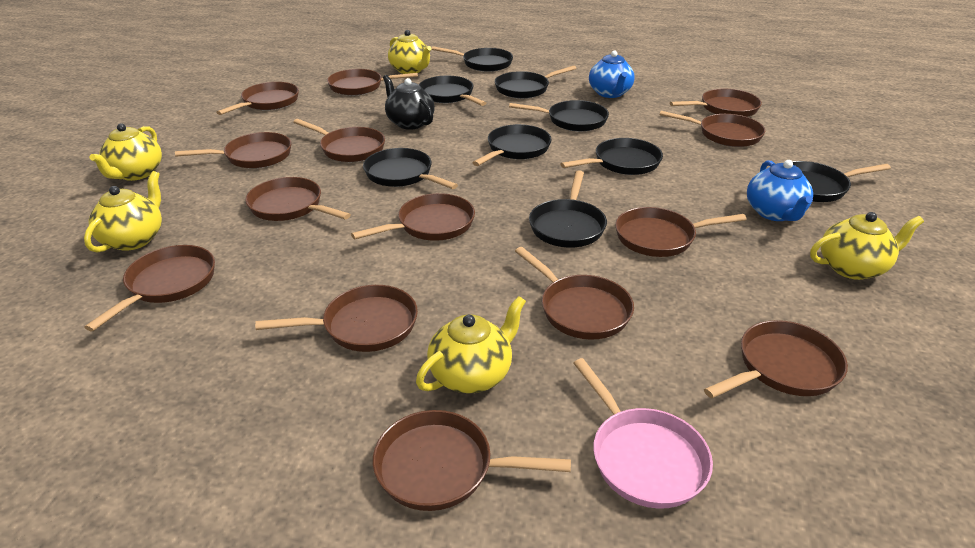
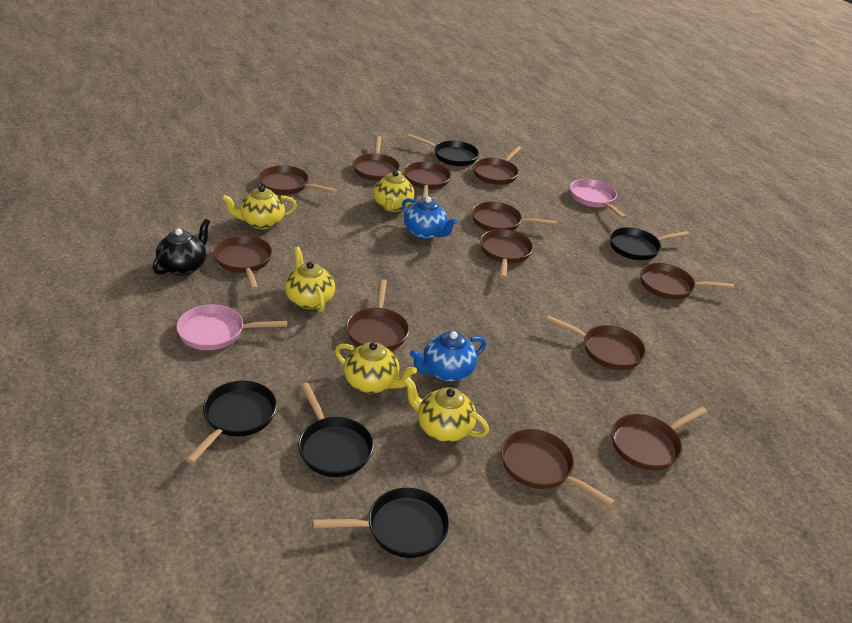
black pan: 9 -> 5
brown pan: 14 -> 12
pink pan: 1 -> 2

